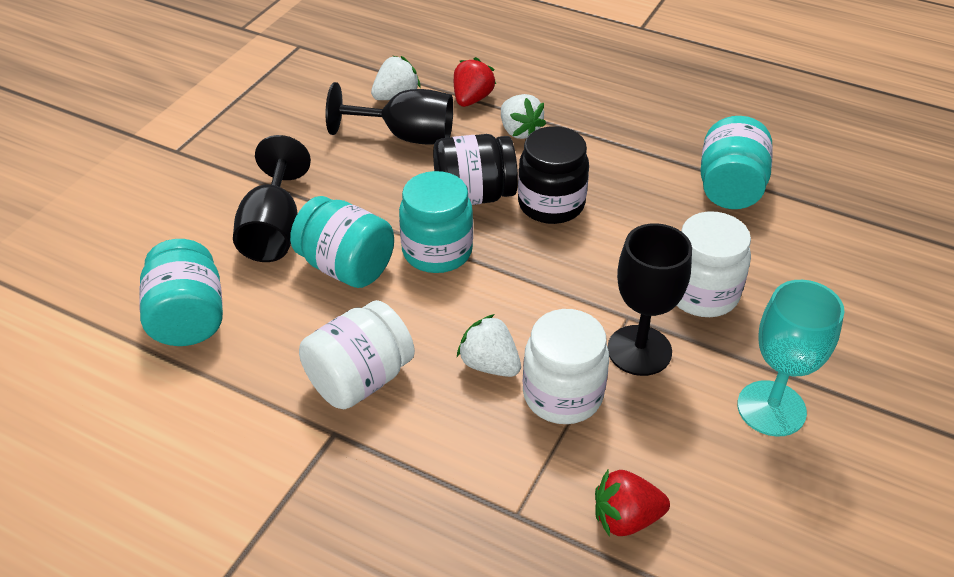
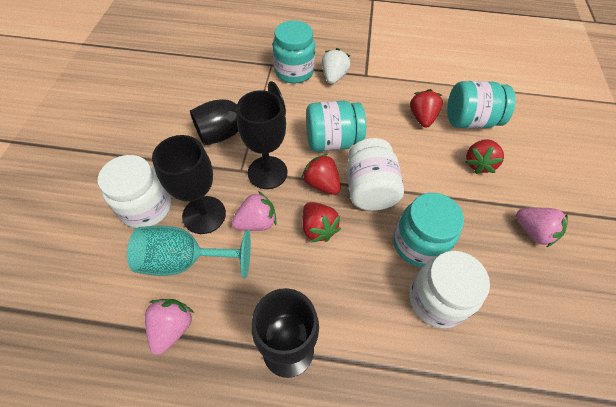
black goblet: 3 -> 4
black jar: 2 -> 0
pink strawberry: 0 -> 3
red strawberry: 2 -> 4
white strawberry: 3 -> 1

